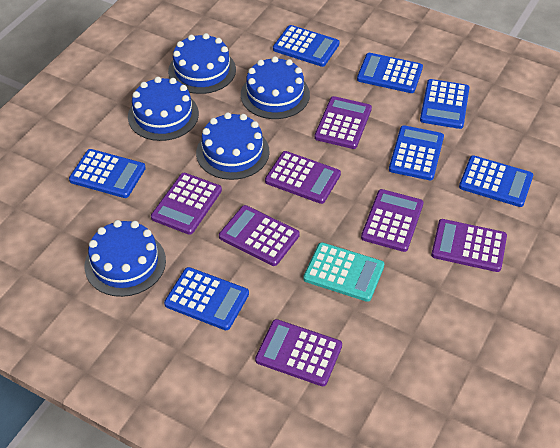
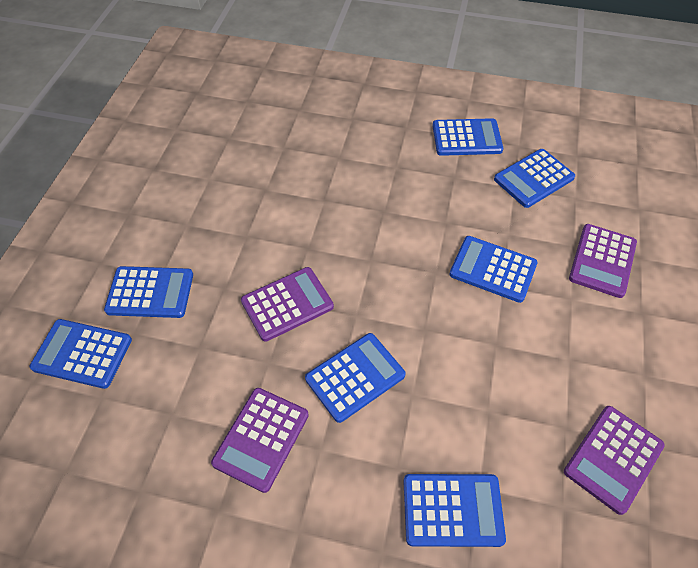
blue cake: 5 -> 0
purple calculator: 7 -> 4
turquoise calculator: 1 -> 0

